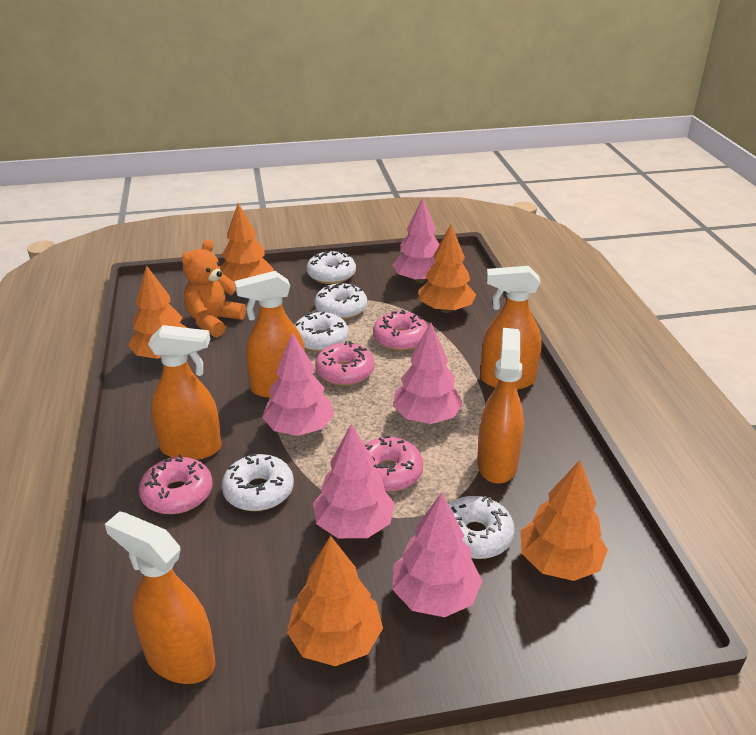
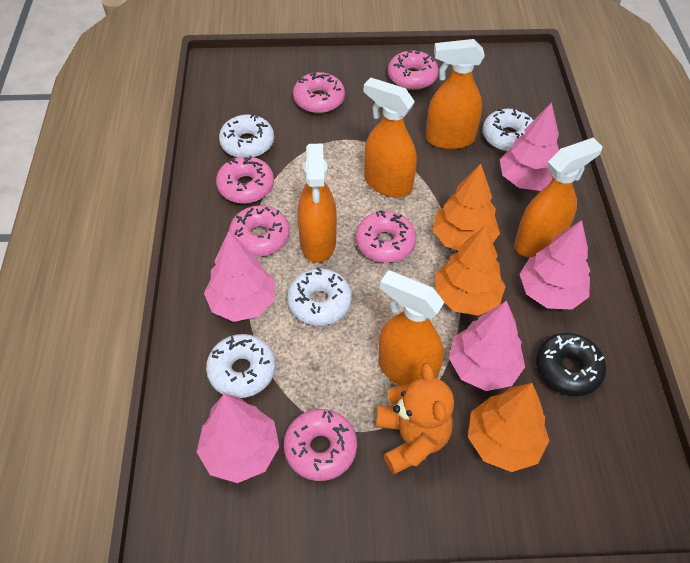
black donut: 0 -> 1
orange tree: 5 -> 3
pink donut: 4 -> 6
white donut: 5 -> 4

